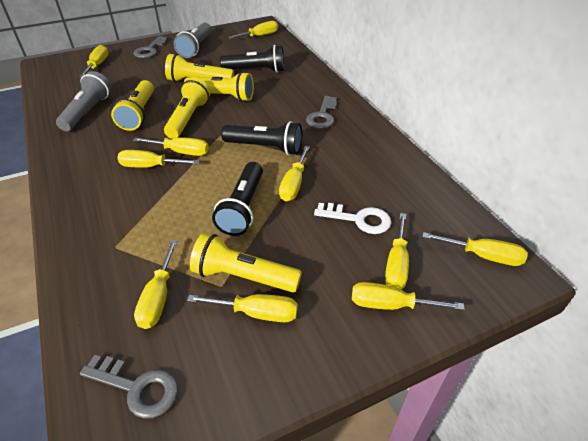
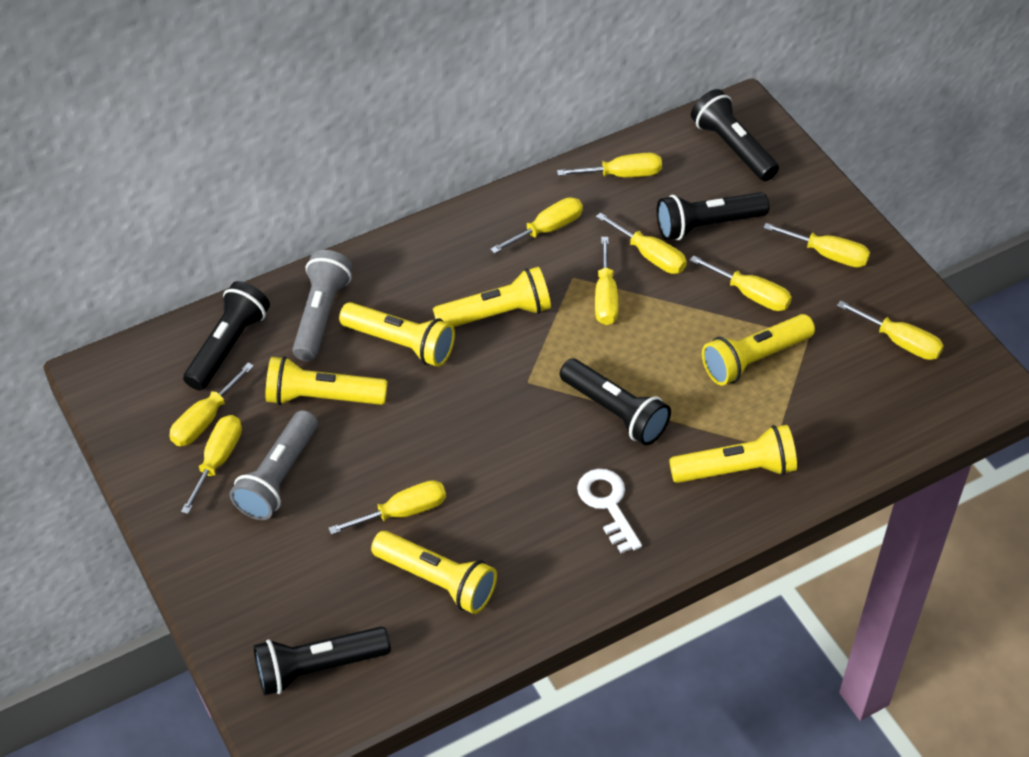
black flashlight: 3 -> 5
grey key: 3 -> 0
yellow flashlight: 5 -> 6

